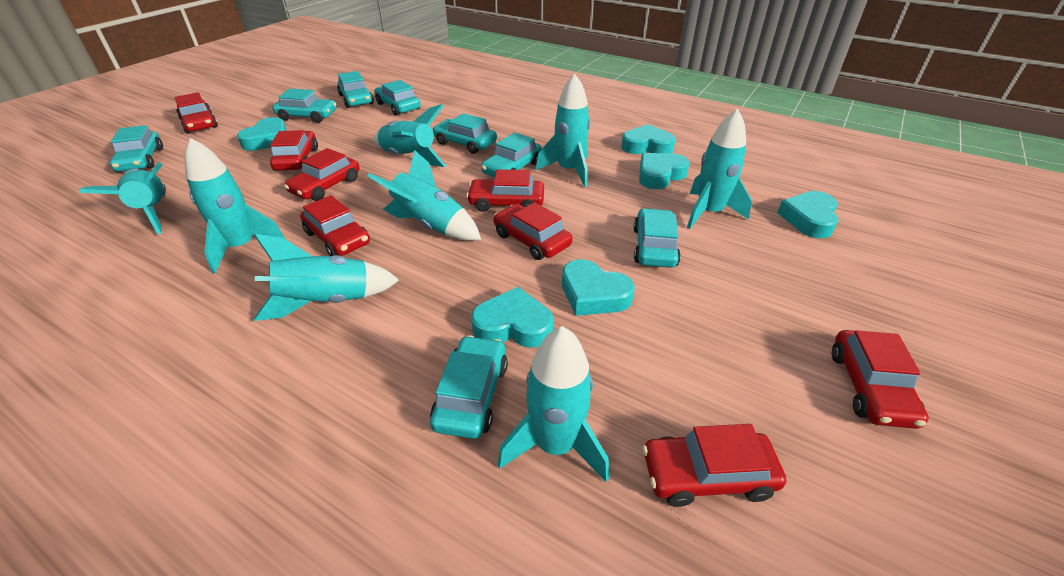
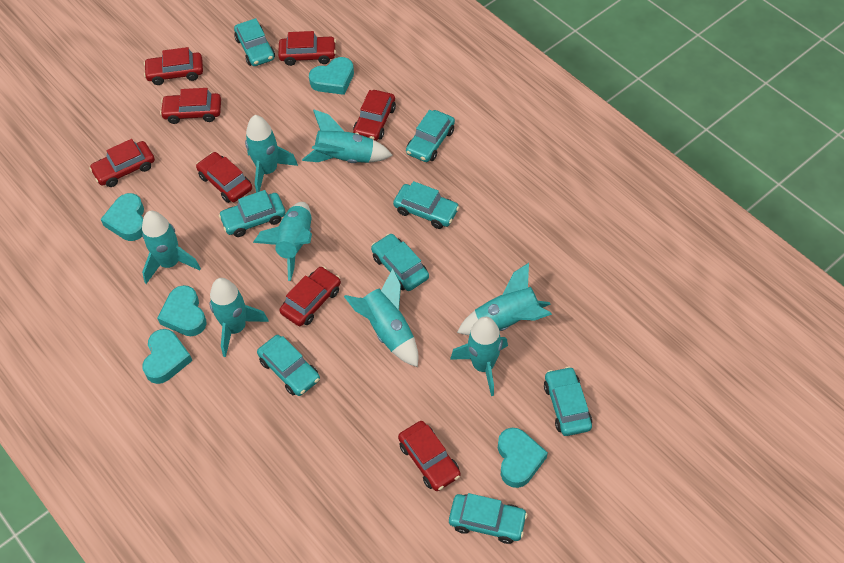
turquoise heart: 6 -> 5

